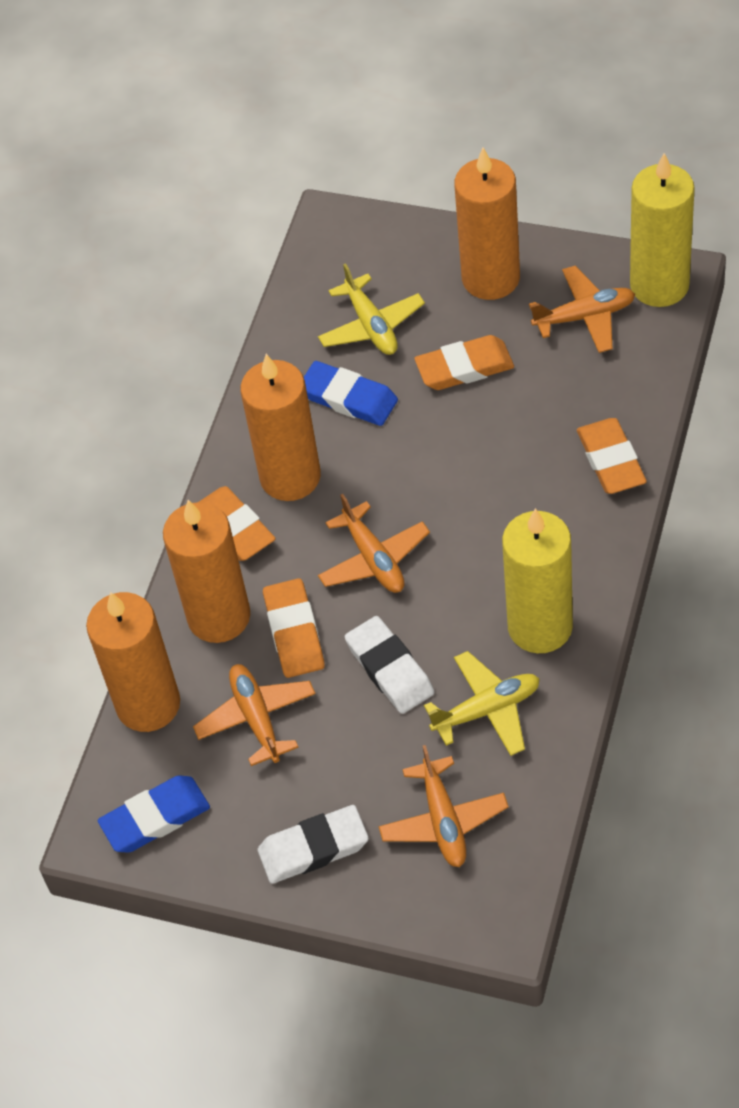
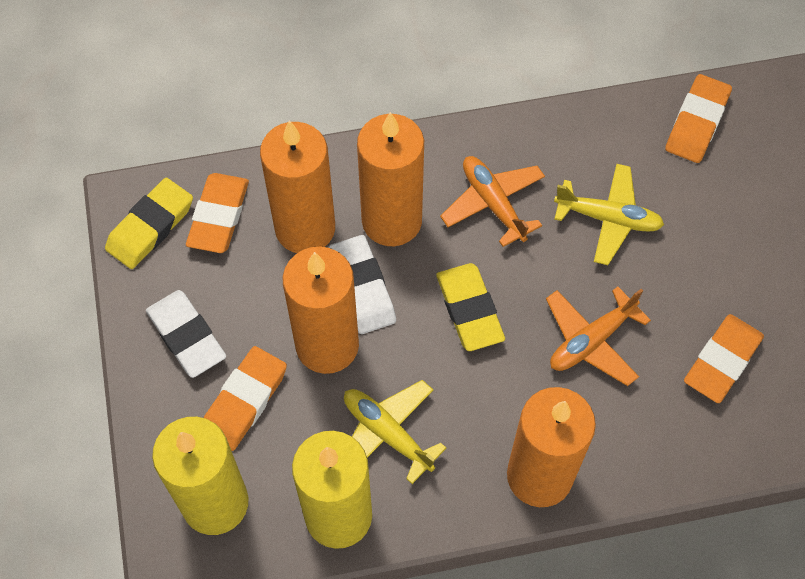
blue eraser: 2 -> 0
orange plane: 4 -> 2
yellow eraser: 0 -> 2

